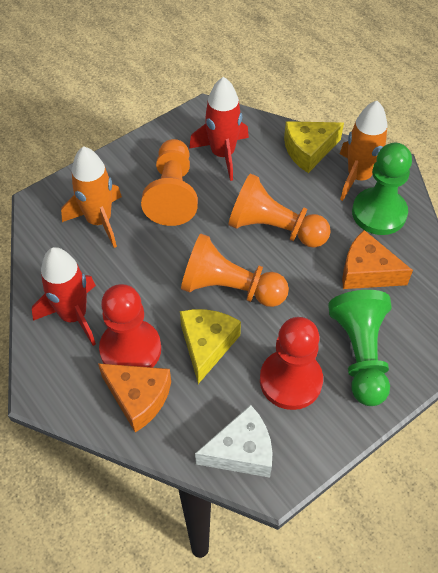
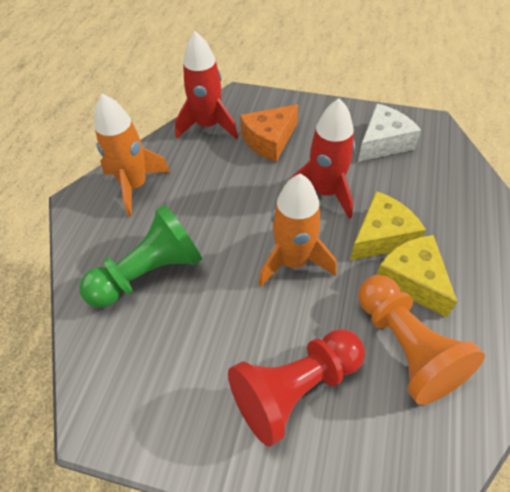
green pawn: 2 -> 1
orange cheese: 2 -> 1
orange pawn: 3 -> 1
red pawn: 2 -> 1

